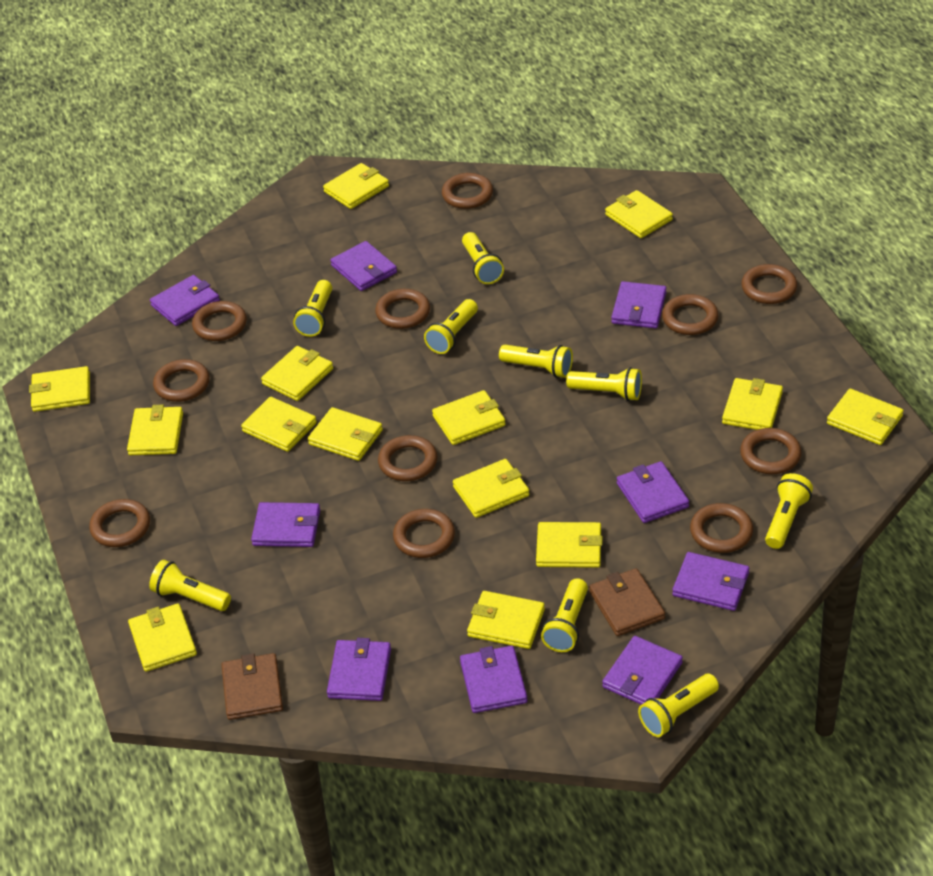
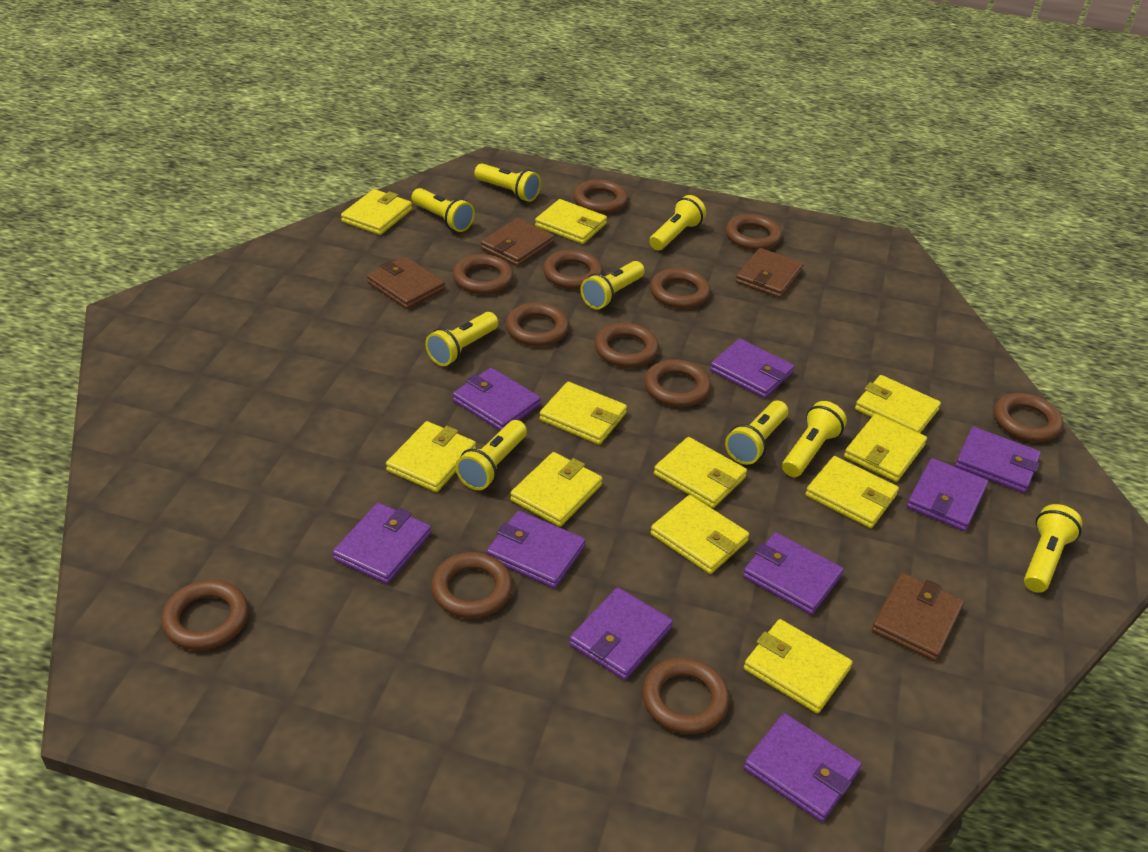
brown ring: 11 -> 12
brown wallet: 2 -> 4
yellow wallet: 14 -> 11

